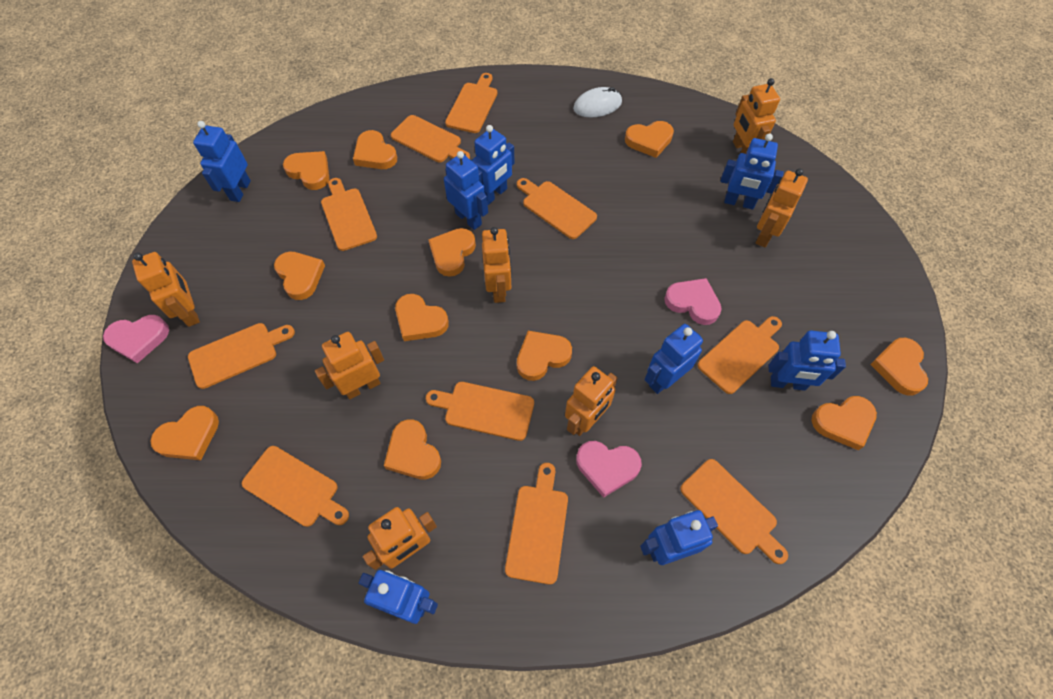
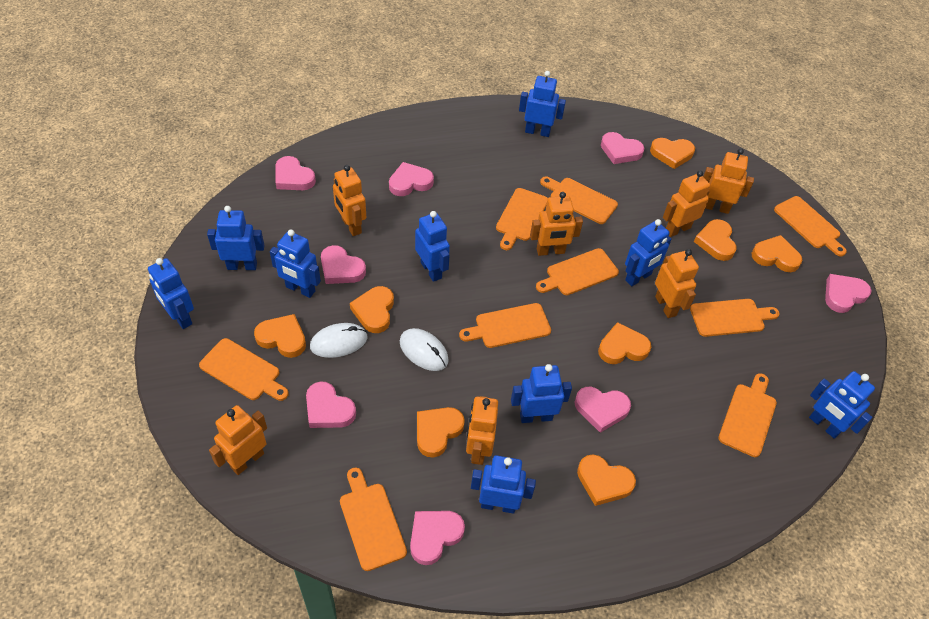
blue robot: 8 -> 9
orange cutting board: 10 -> 9
orange heart: 11 -> 8
pink heart: 3 -> 8
white mouse: 1 -> 2

